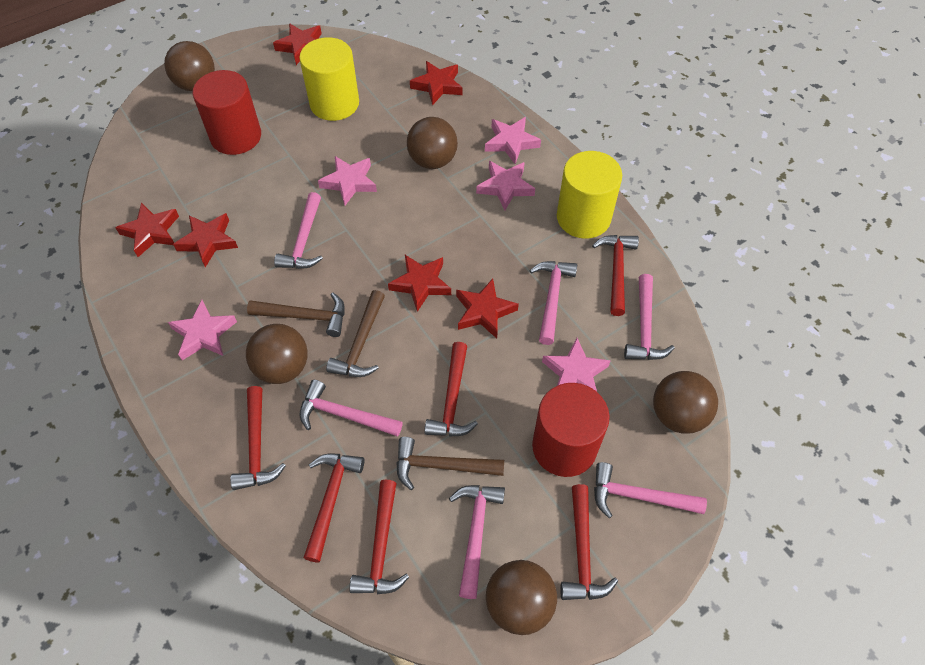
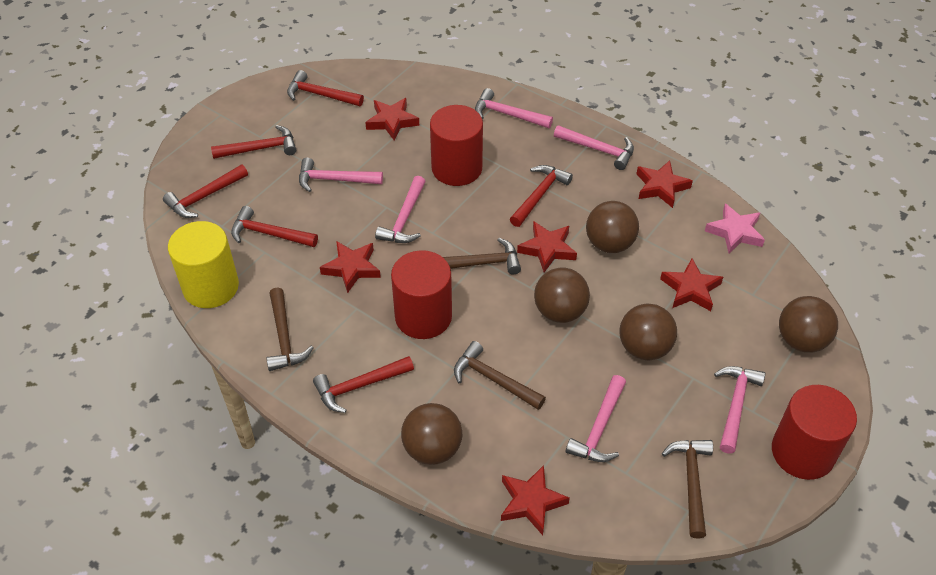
brown hammer: 3 -> 4
pink star: 5 -> 1
red cylinder: 2 -> 3
yellow cylinder: 2 -> 1

